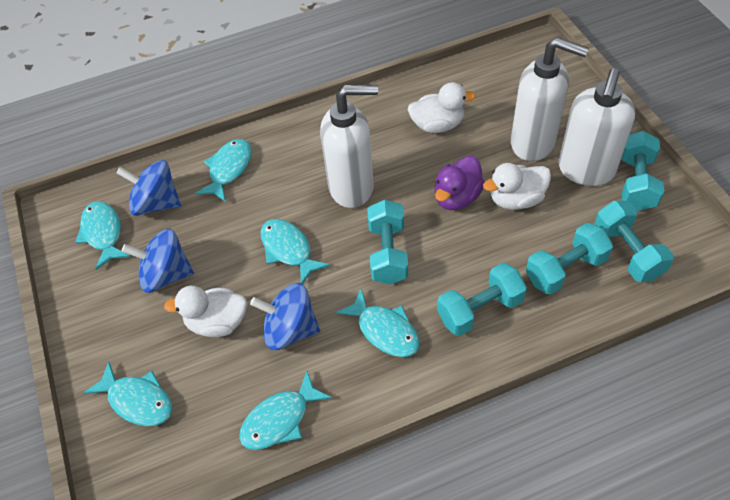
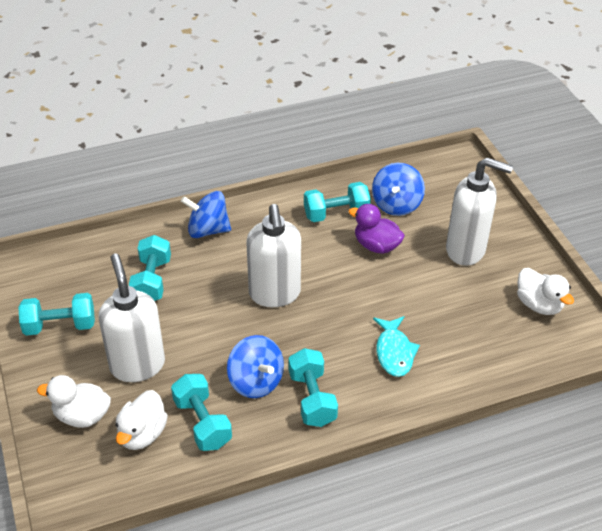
turquoise fish: 6 -> 1

